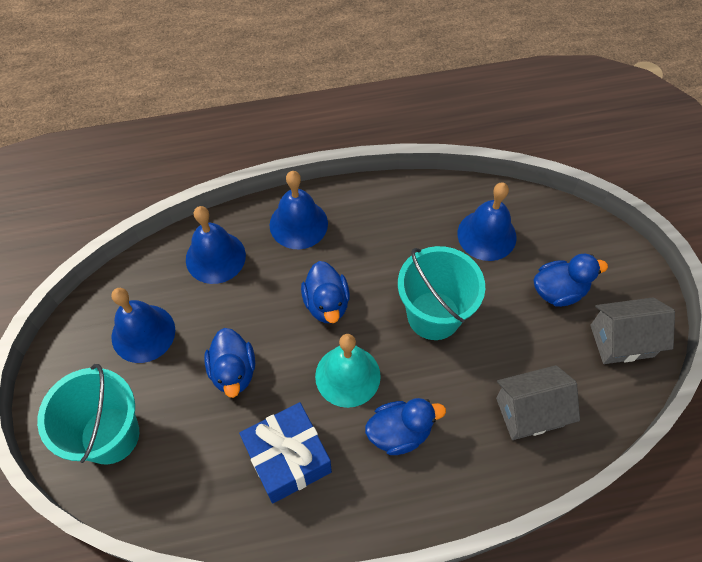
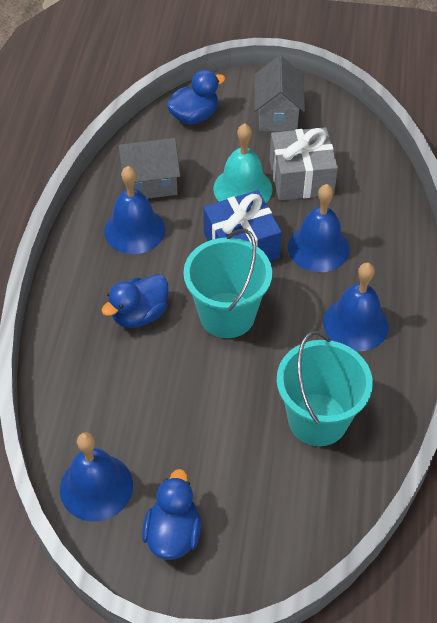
blue duck: 4 -> 3
grey gift: 0 -> 1

